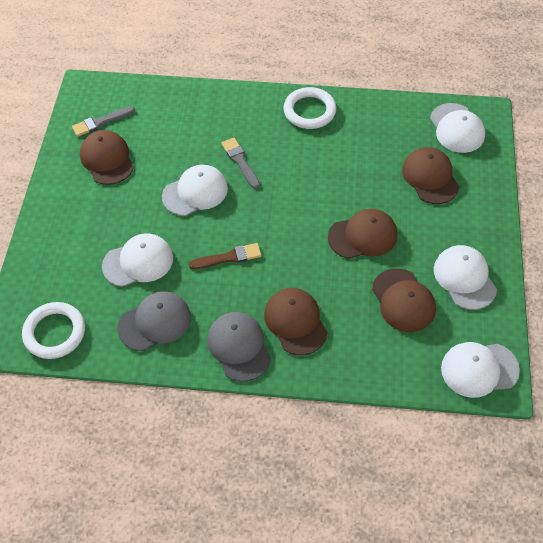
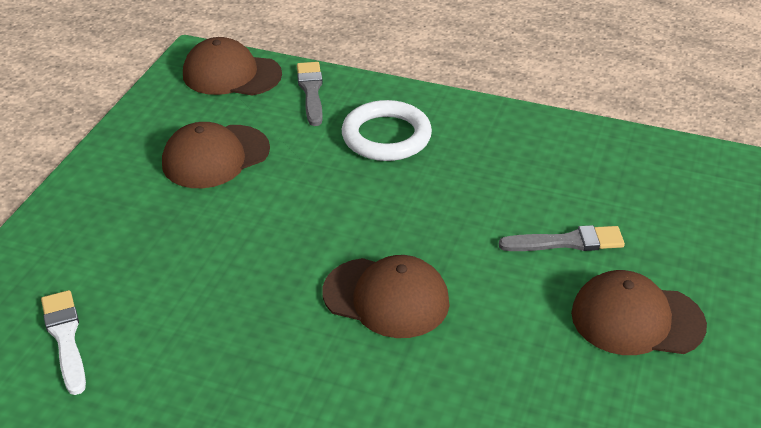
brown brush: 1 -> 0
brown cap: 5 -> 4
grey cap: 2 -> 0
white brush: 0 -> 1
white cap: 5 -> 0
white ring: 2 -> 1

